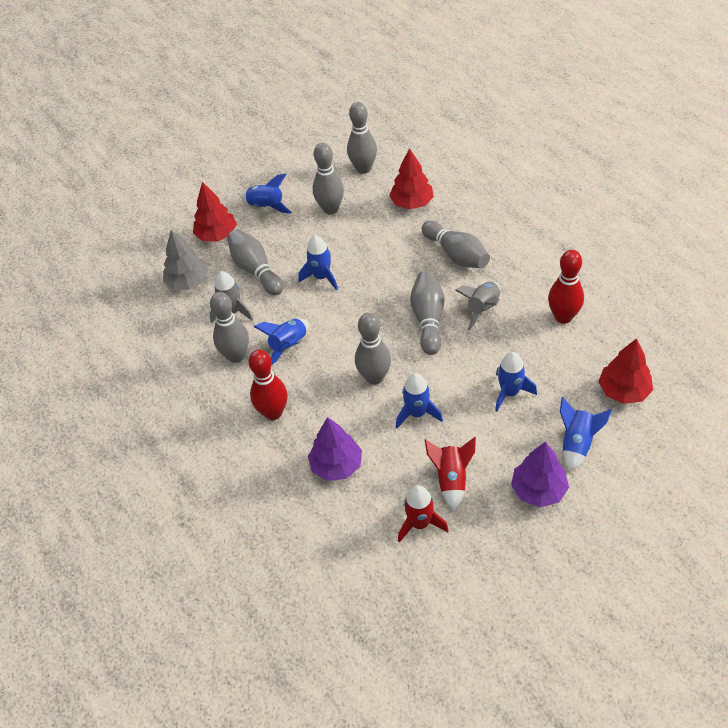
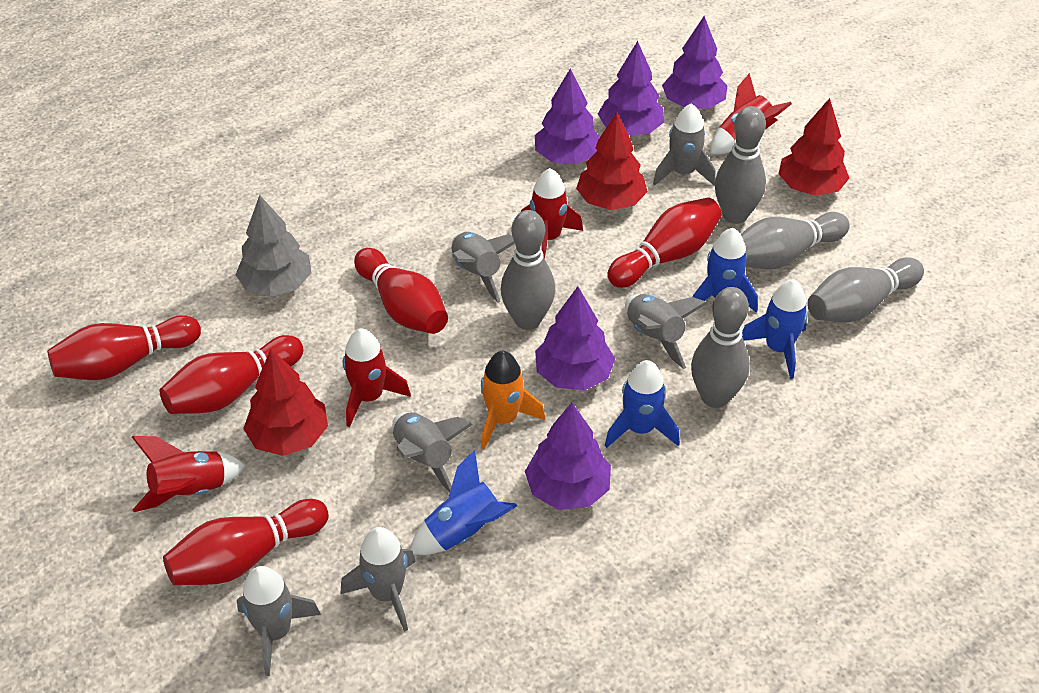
blue rocket: 6 -> 4
grey bowling pin: 7 -> 5
grey rocket: 2 -> 6
orange rocket: 0 -> 1
purple tree: 2 -> 5
red bowling pin: 2 -> 5
red rocket: 2 -> 4

